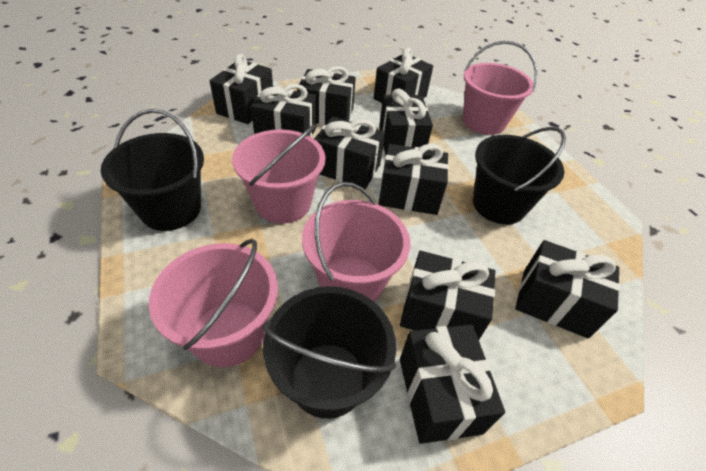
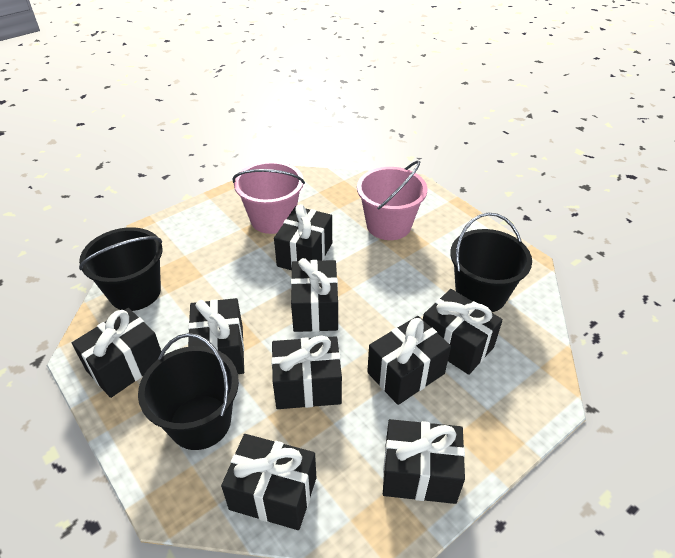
black gift: 10 -> 9
pink bucket: 4 -> 2

